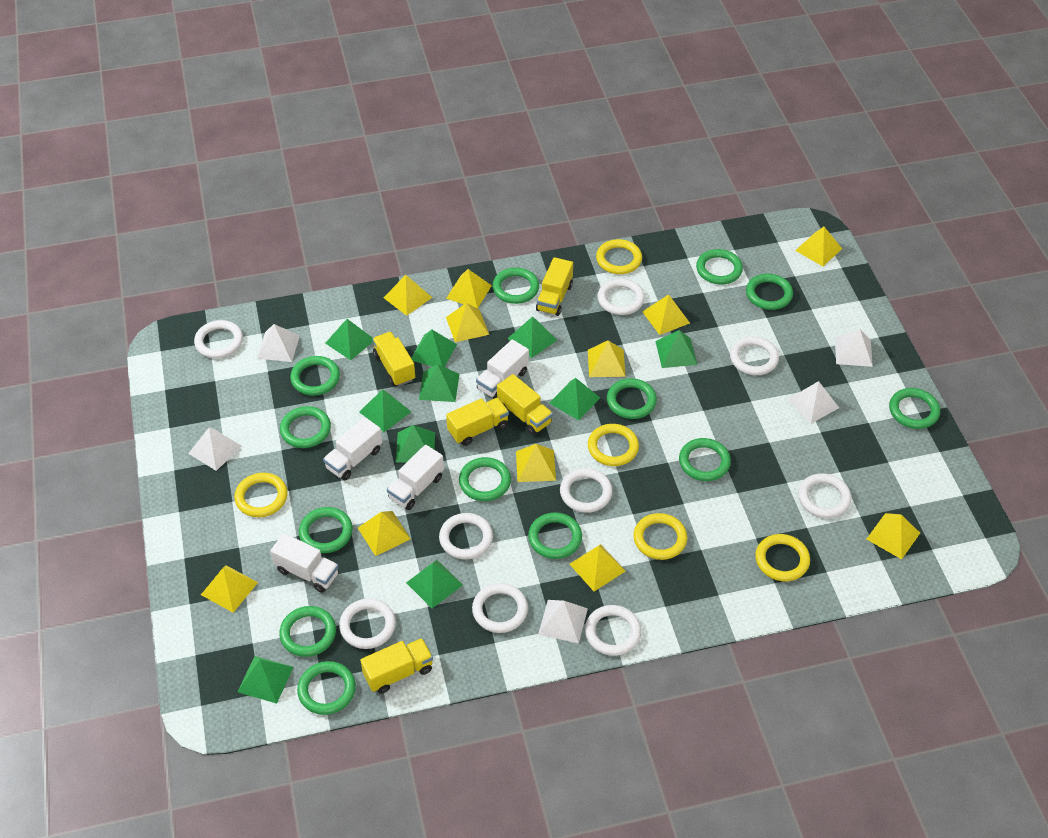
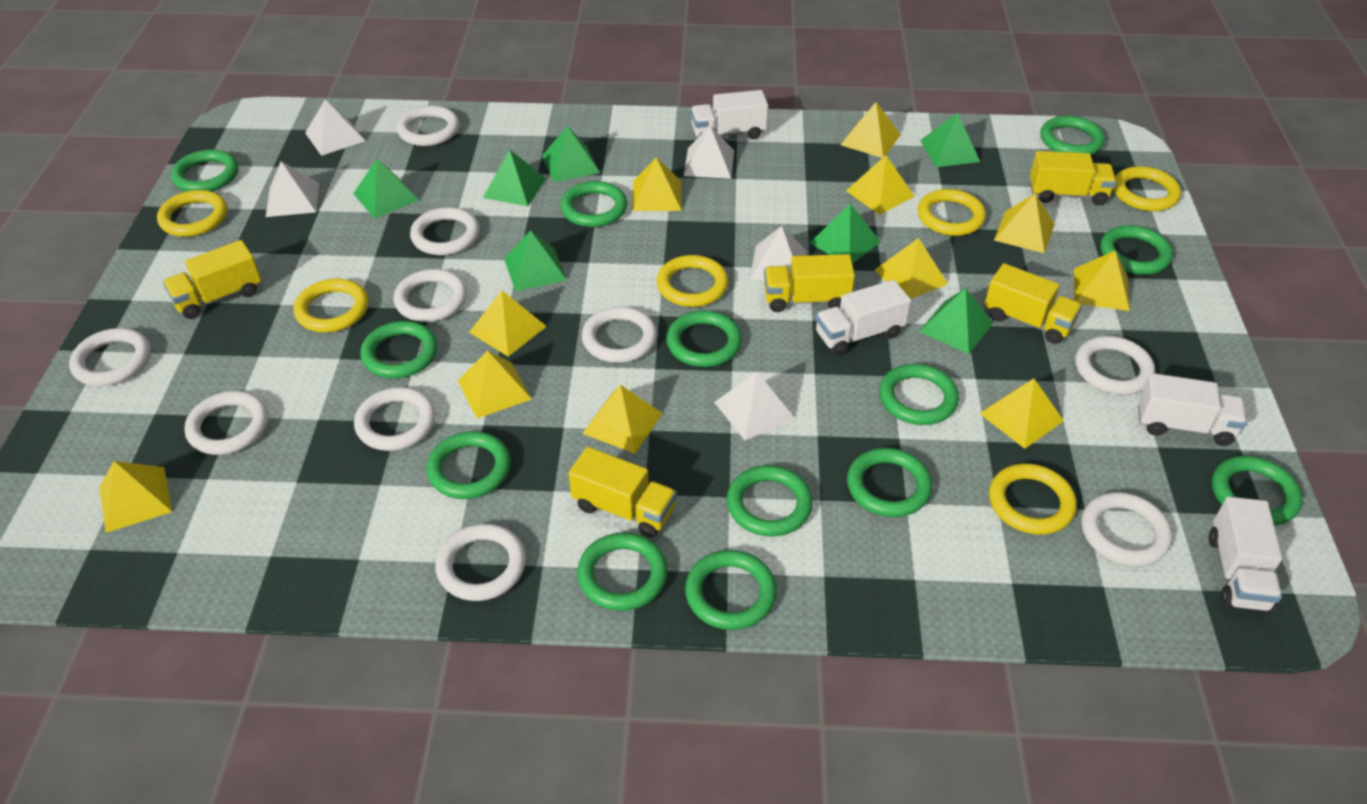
green pyramid: 10 -> 7
white ring: 9 -> 10
yellow ring: 5 -> 6

